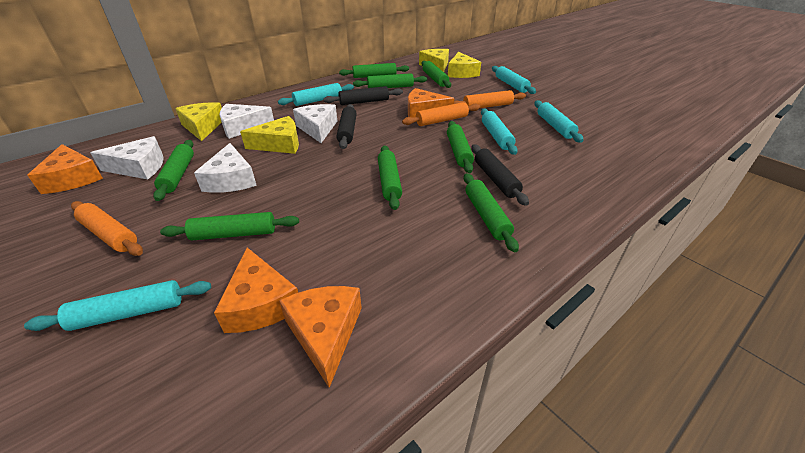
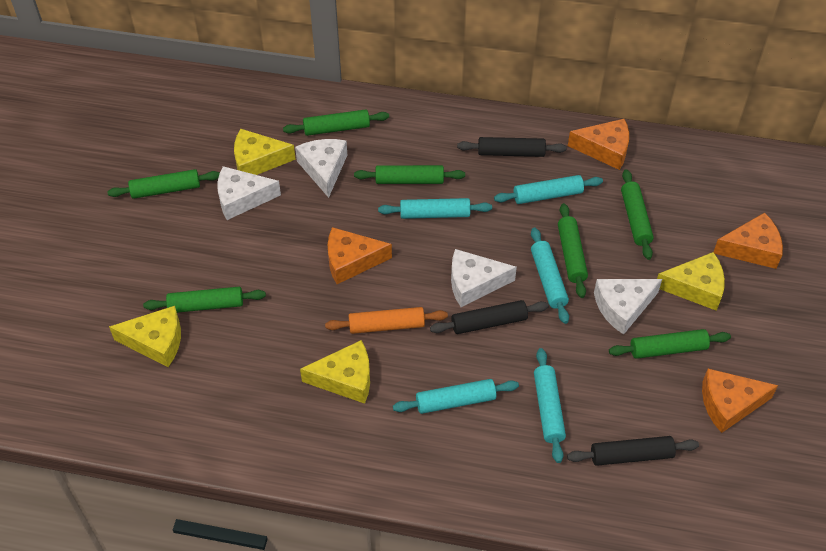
green rolling pin: 8 -> 7
orange rolling pin: 3 -> 1

